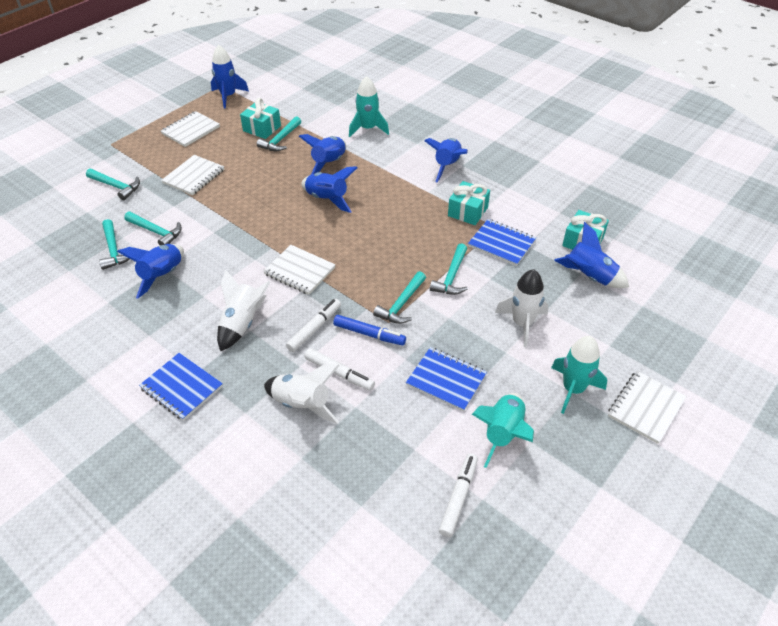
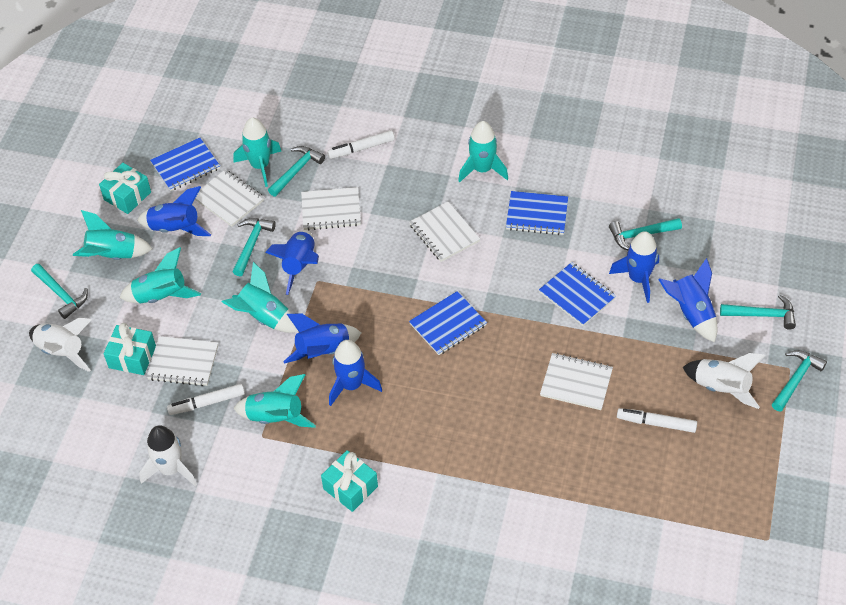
blue marker: 1 -> 0
blue notebook: 3 -> 4
turquoise rocket: 3 -> 6
white notebook: 4 -> 5

